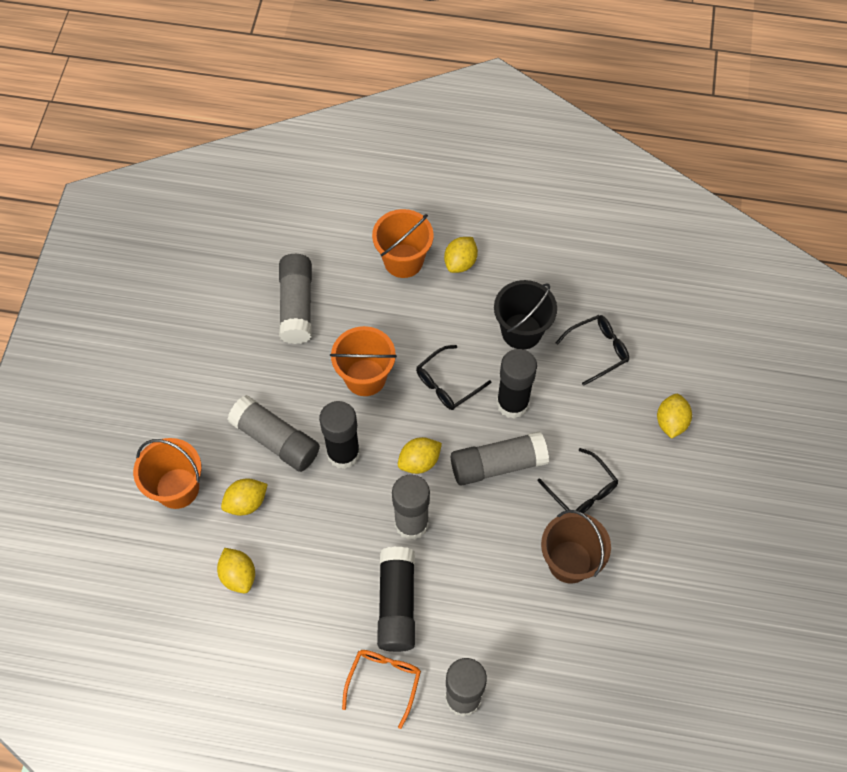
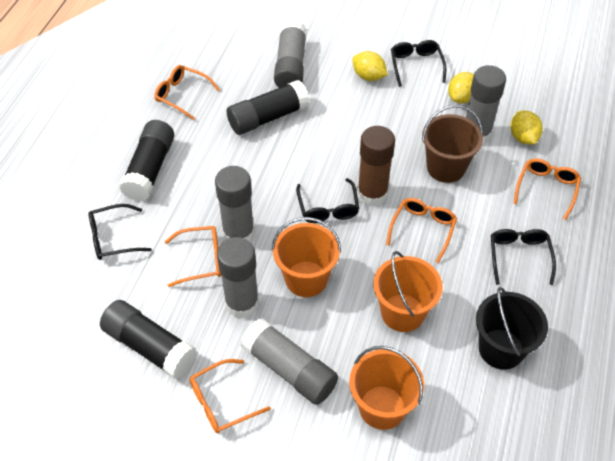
black glasses: 3 -> 4
brown glue stick: 0 -> 1
orange glasses: 1 -> 5
yellow lemon: 5 -> 3

